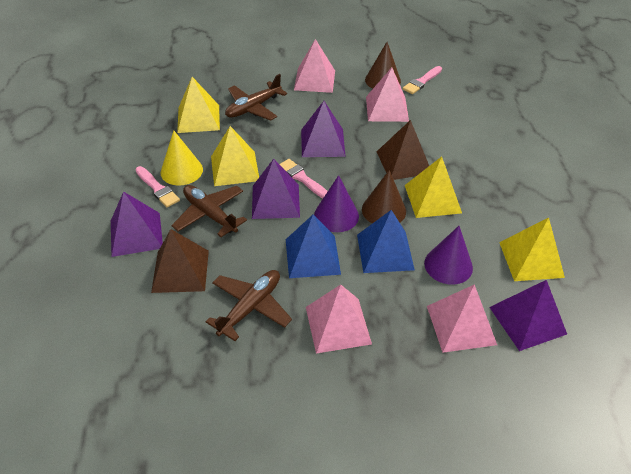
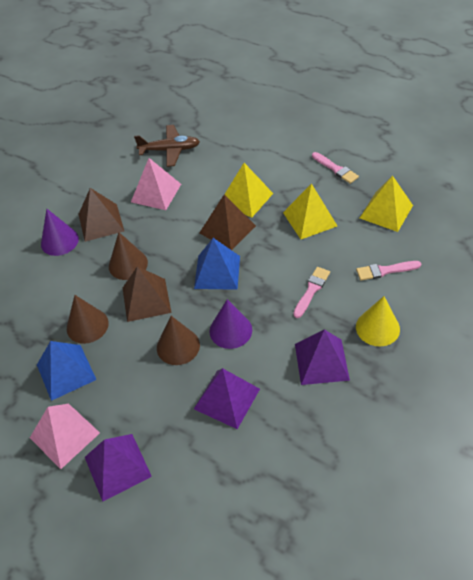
brown cone: 2 -> 3
brown plane: 3 -> 1
brown pyramid: 2 -> 3
pink pyramid: 4 -> 2
purple pyramid: 4 -> 3
yellow pyramid: 4 -> 3

